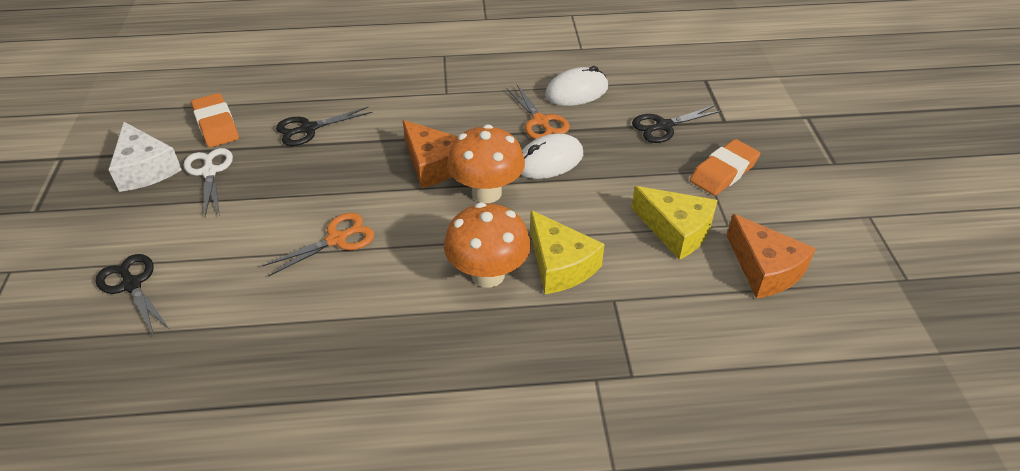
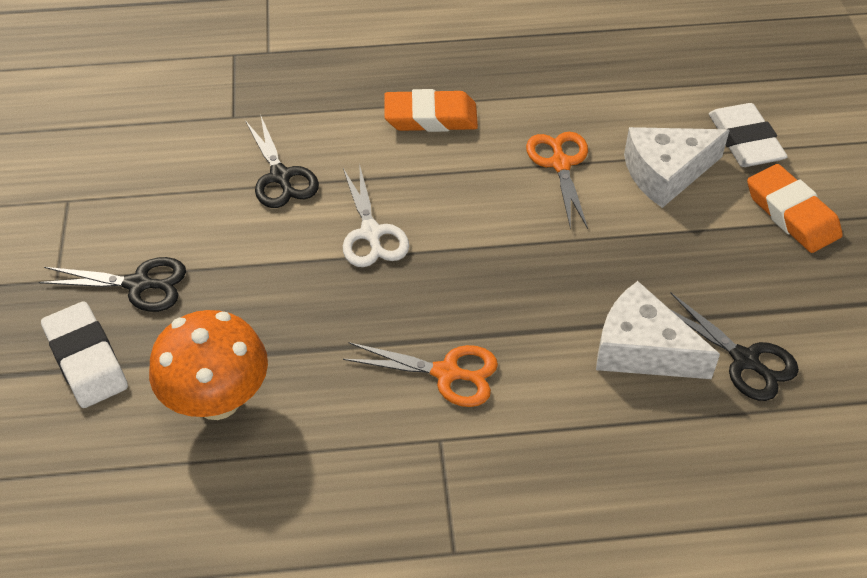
orange cheese: 2 -> 0
orange mushroom: 2 -> 1
white cheese: 1 -> 2
white eraser: 0 -> 2
white mouse: 2 -> 0
yellow cheese: 2 -> 0

